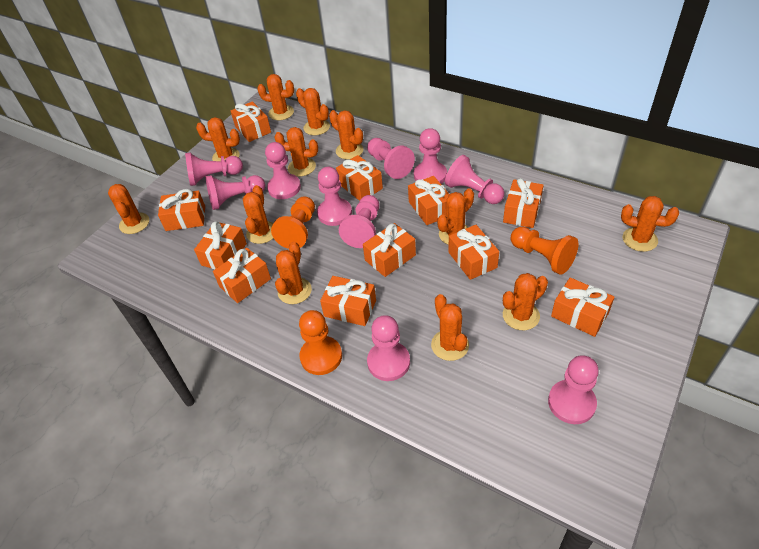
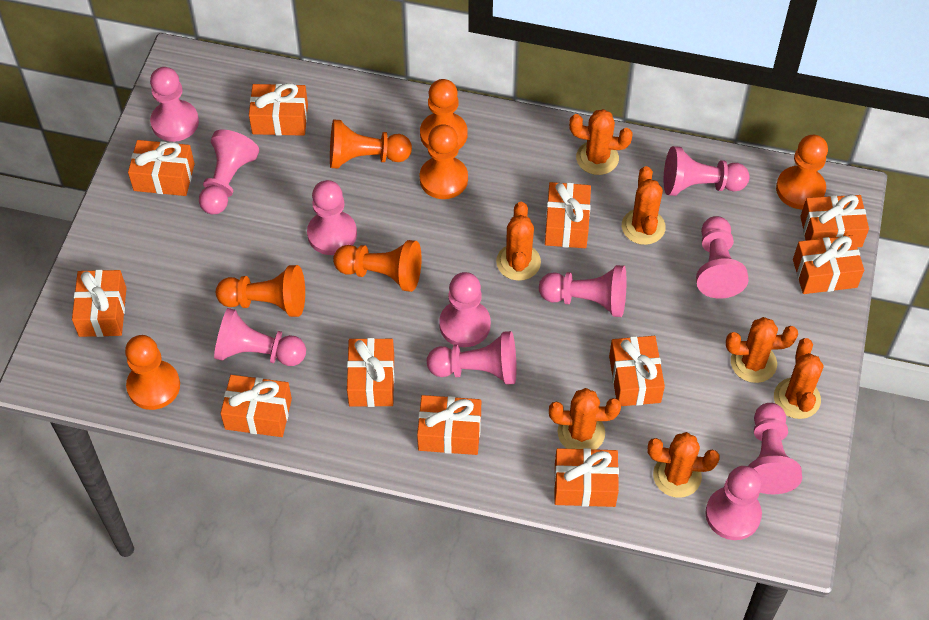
orange cactus: 12 -> 7
orange pawn: 3 -> 7
pink pawn: 10 -> 11

